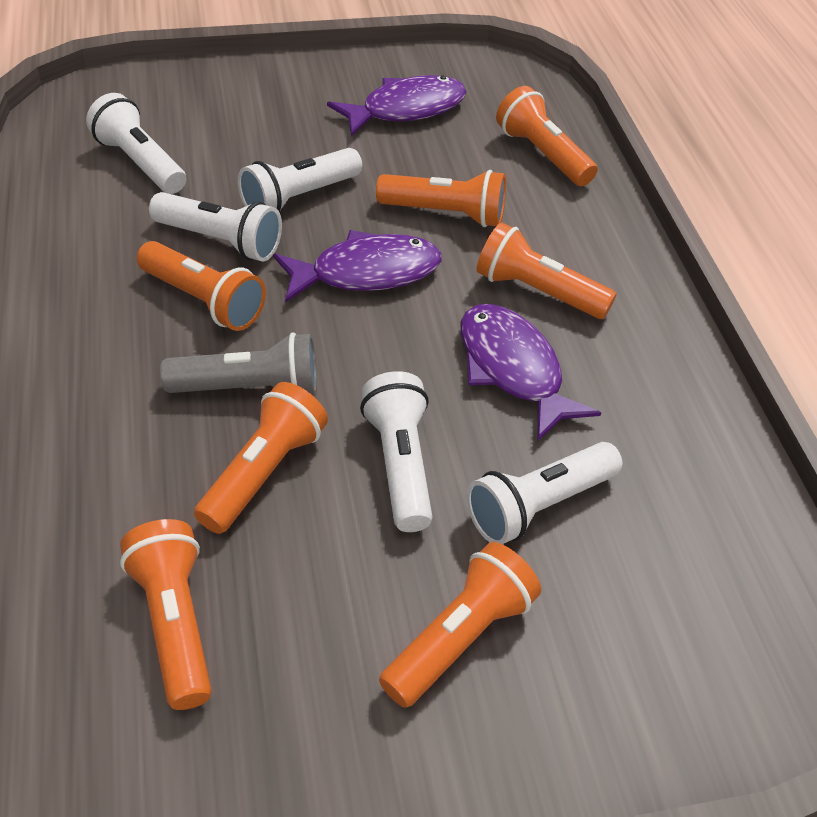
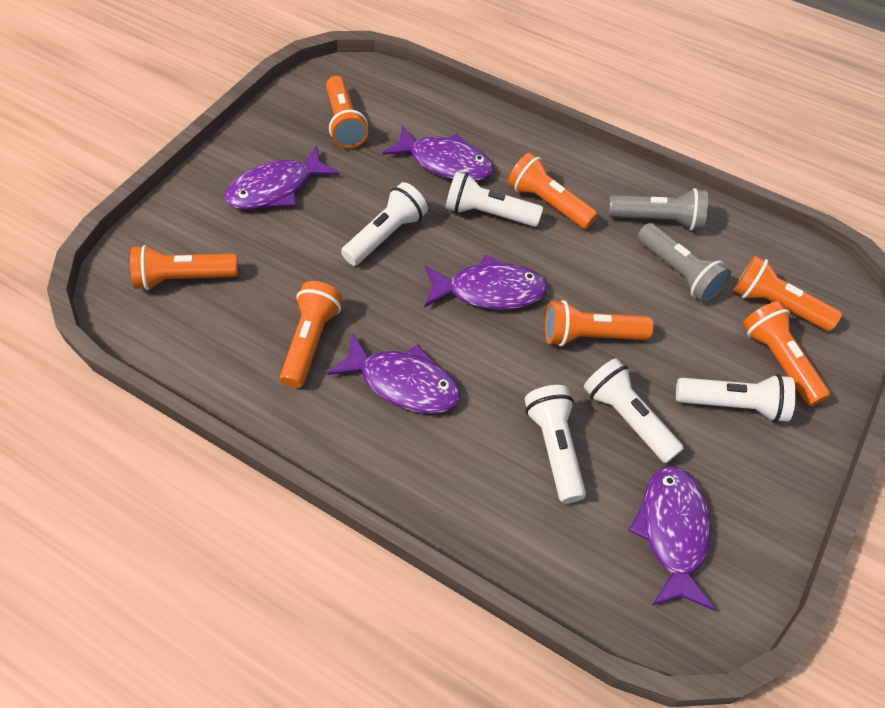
grey flashlight: 1 -> 2
purple fish: 3 -> 5

